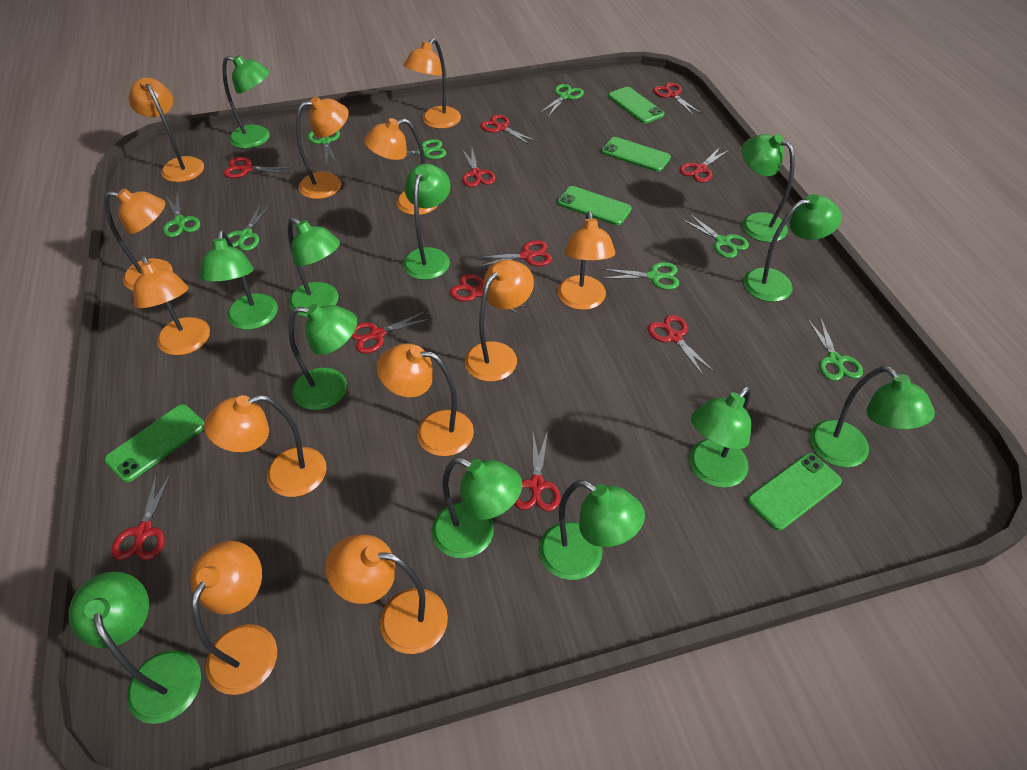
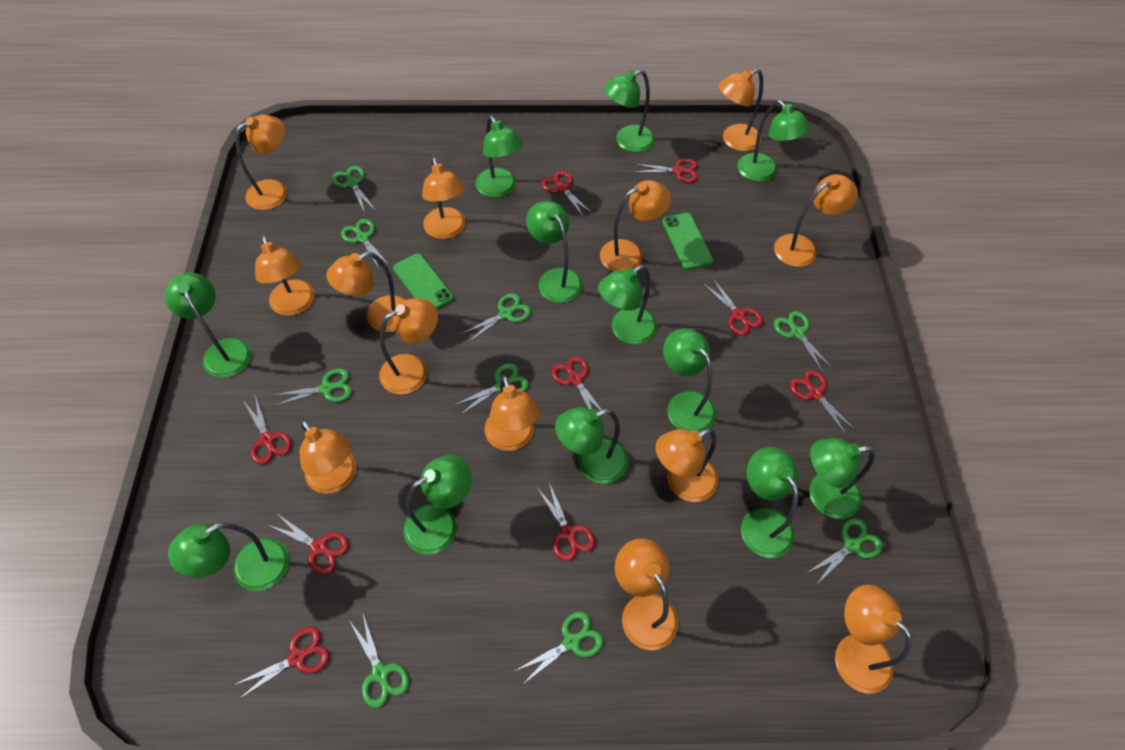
green phone: 5 -> 2
green scissors: 8 -> 9
orange lamp: 12 -> 13
red scissors: 11 -> 9

